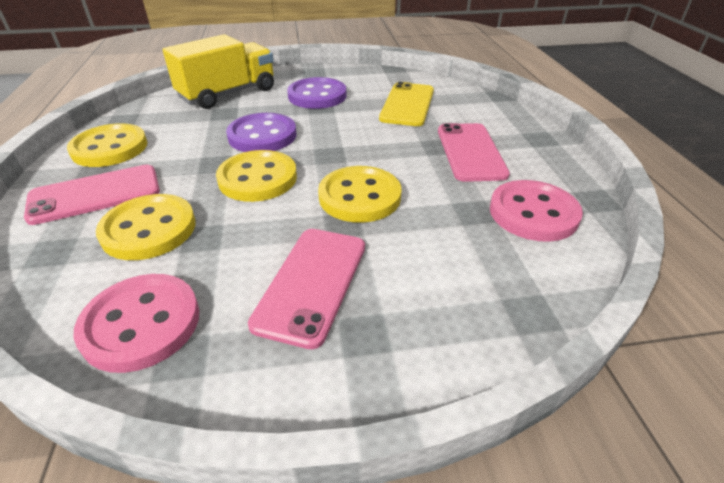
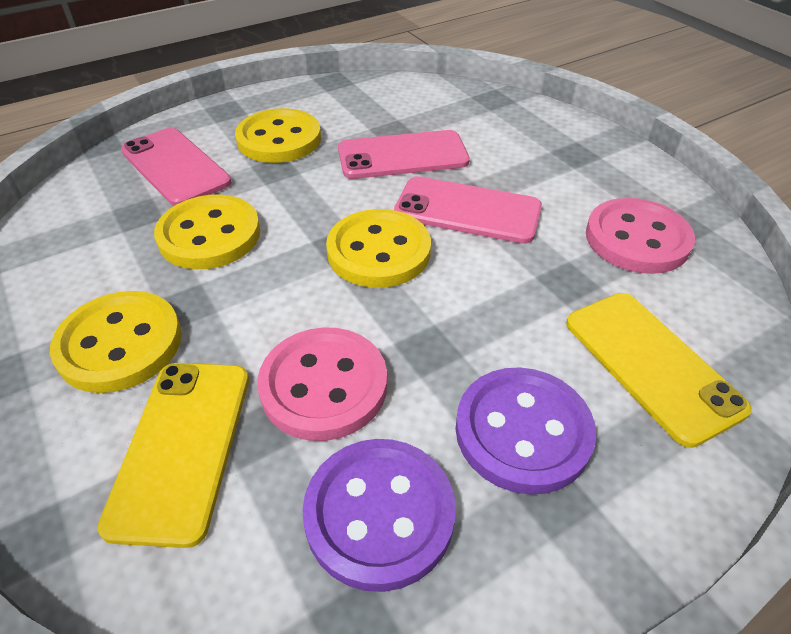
yellow phone: 1 -> 2
yellow truck: 1 -> 0

